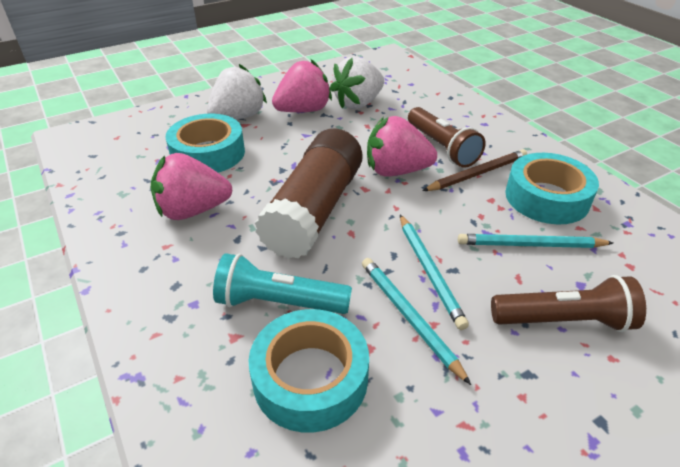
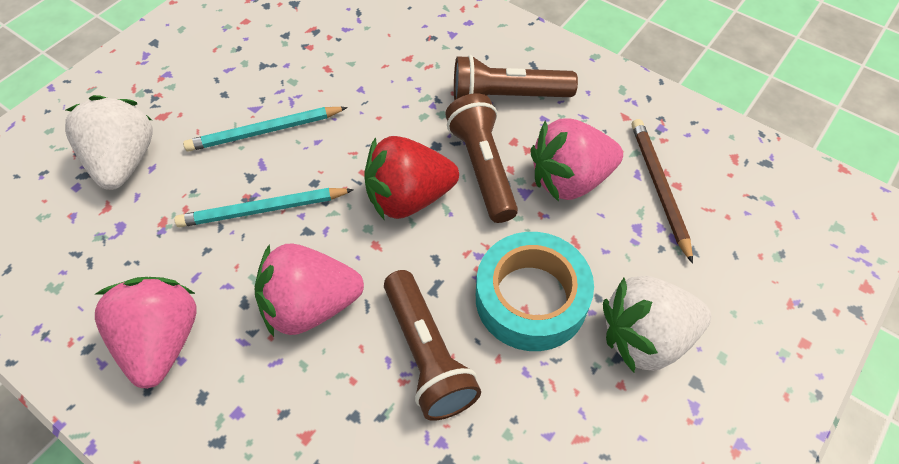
brown flashlight: 2 -> 3
brown glue stick: 1 -> 0
red strawberry: 0 -> 1
turquoise flashlight: 1 -> 0
turquoise pencil: 3 -> 2
turquoise tape: 3 -> 1

